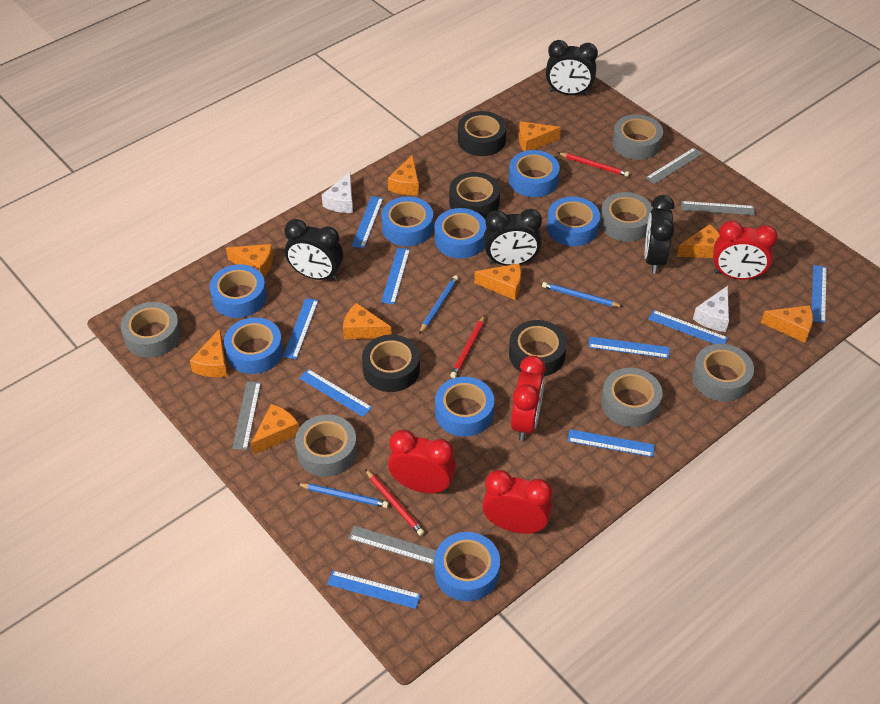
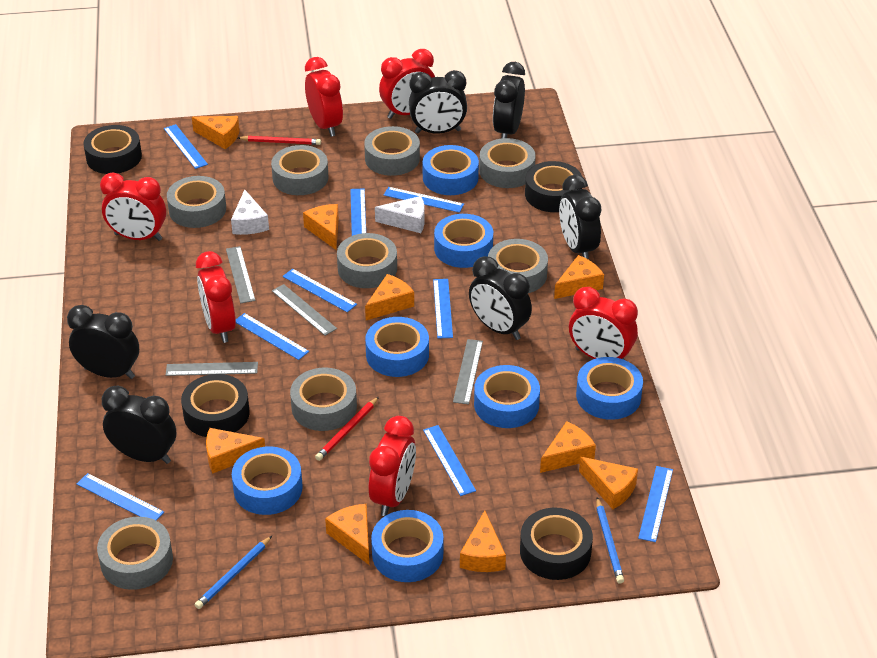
black clock: 4 -> 6
blue pencil: 3 -> 2
blue tape: 8 -> 7
grey tape: 6 -> 8
red clock: 4 -> 6
red pencil: 3 -> 2

